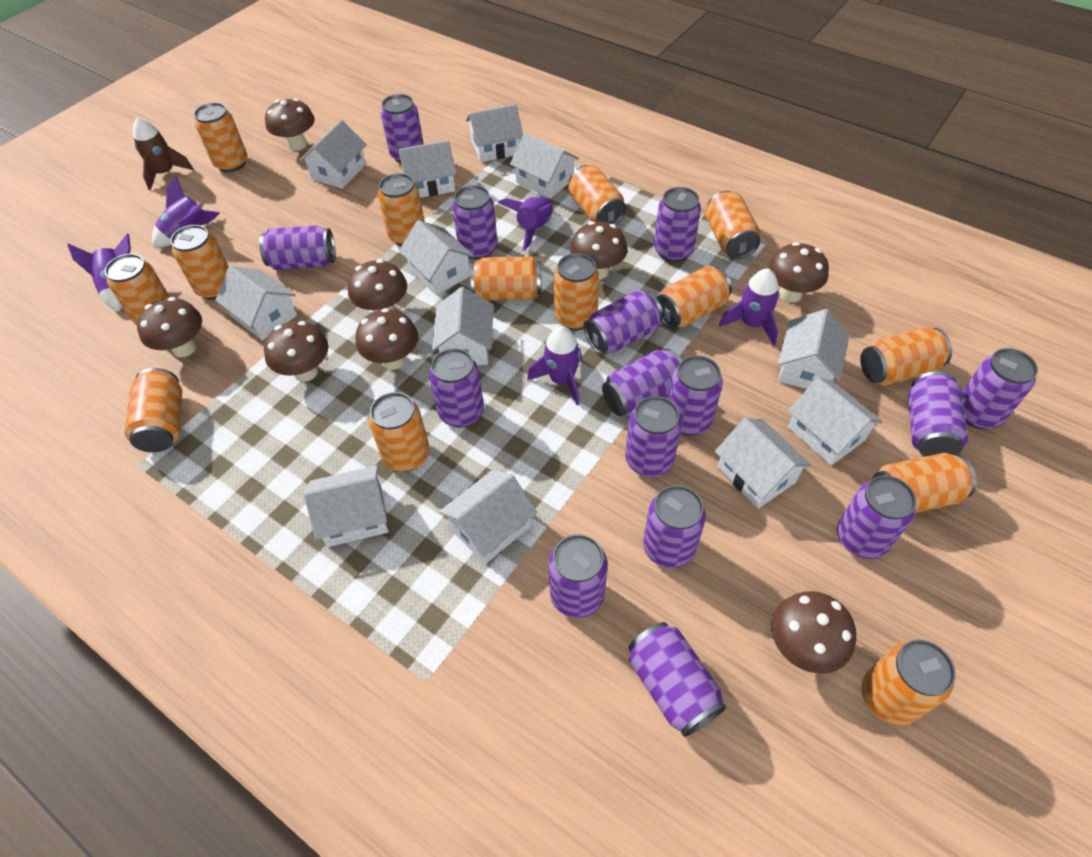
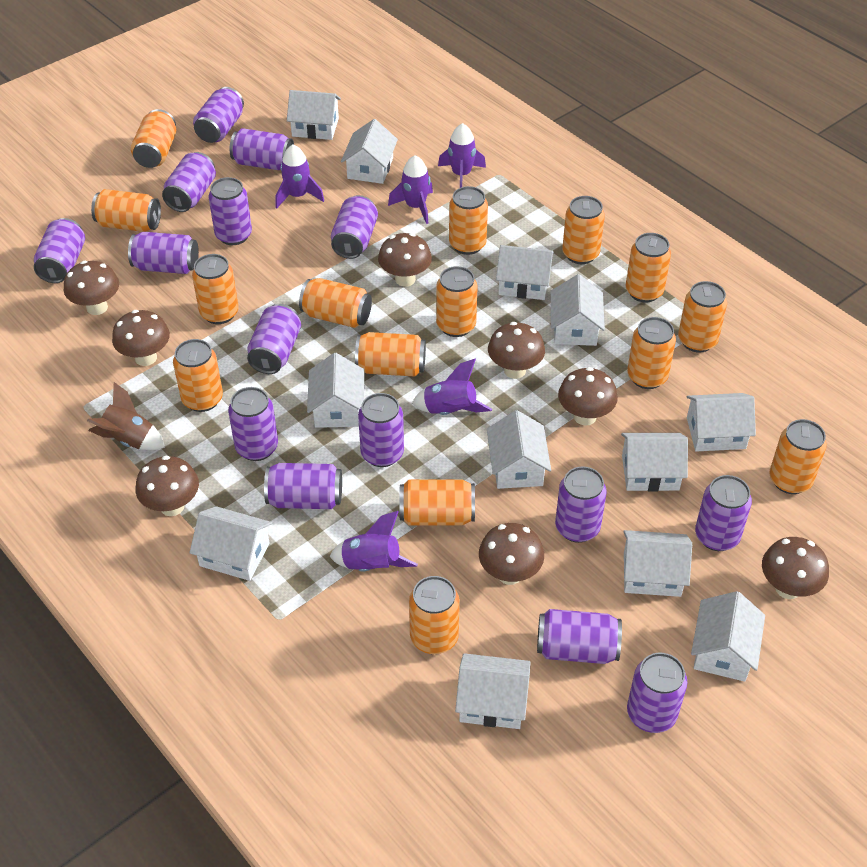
orange can: 14 -> 15

